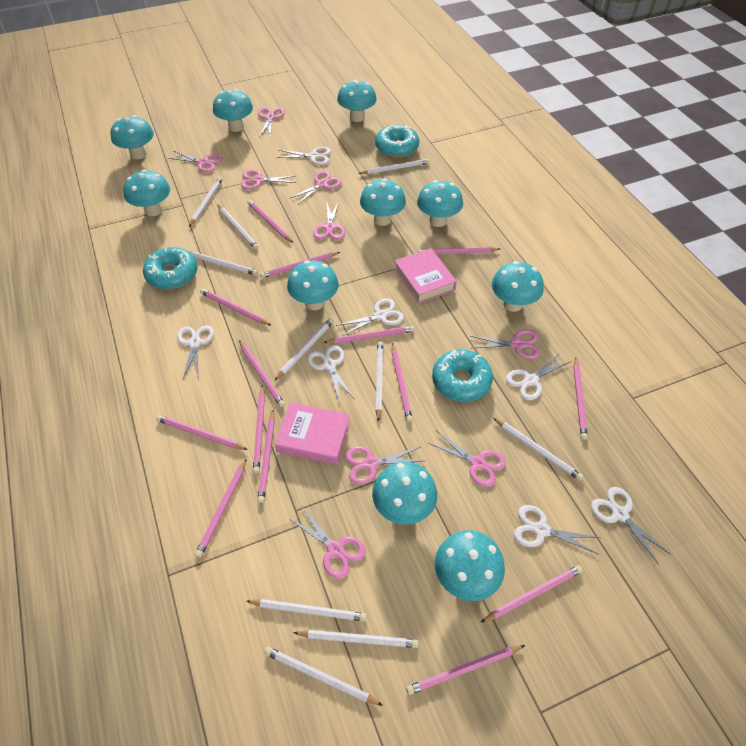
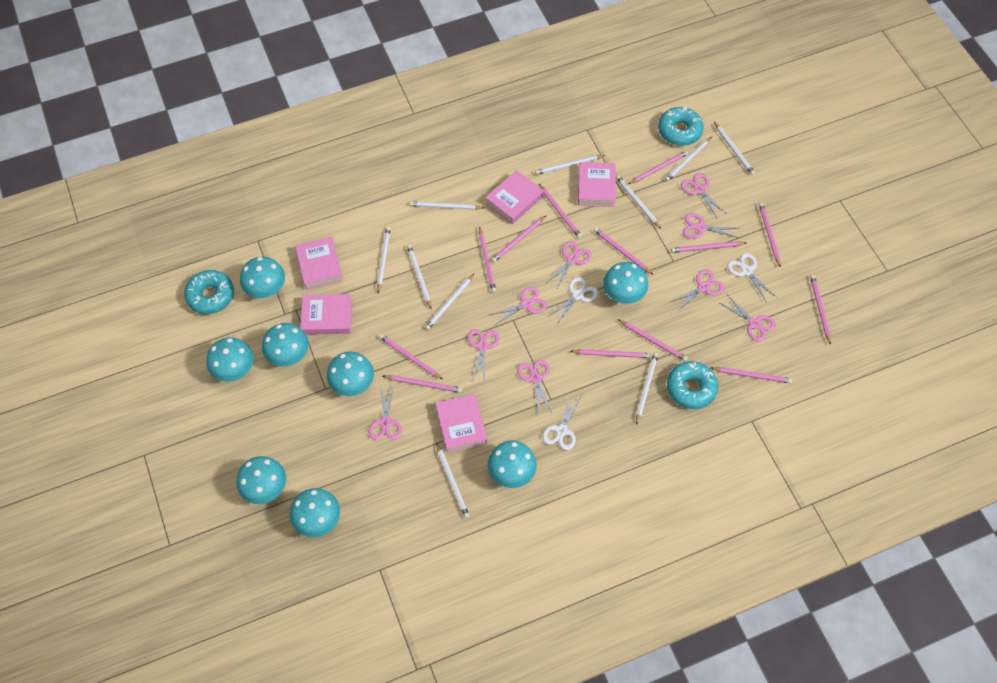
pink book: 2 -> 5
pink pencil: 14 -> 13
turquoise mushroom: 10 -> 8
white scissors: 7 -> 3

